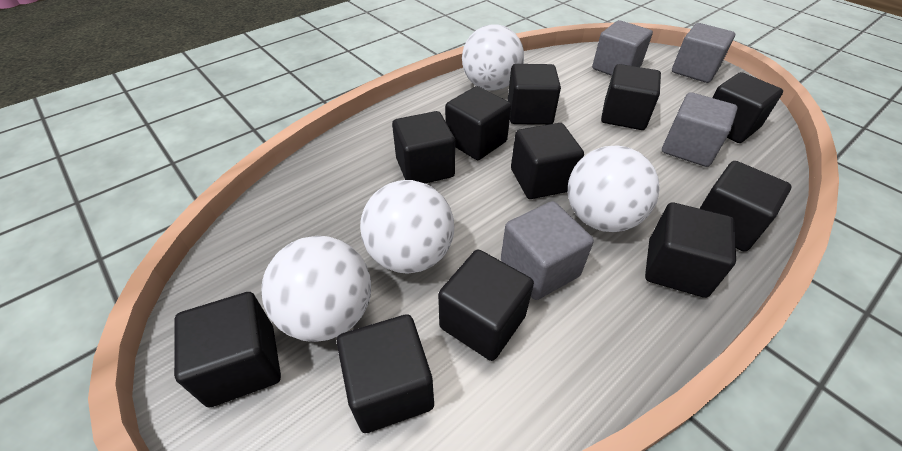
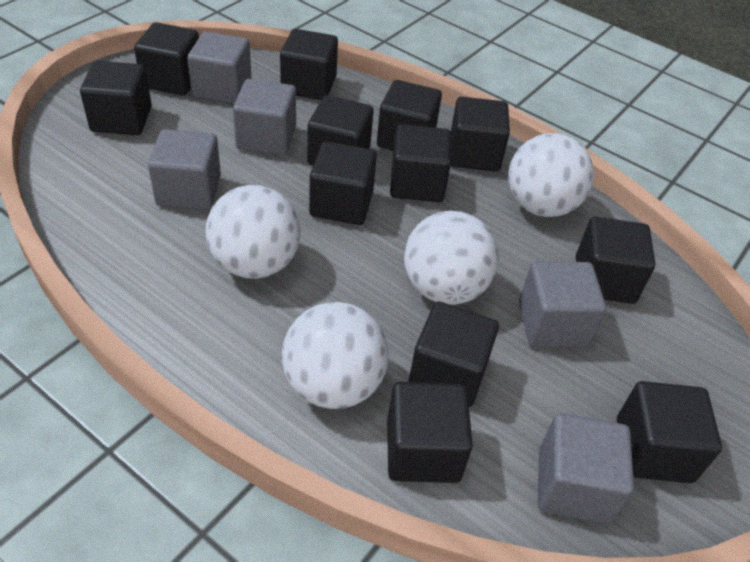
black cube: 11 -> 12
grey cube: 4 -> 5

